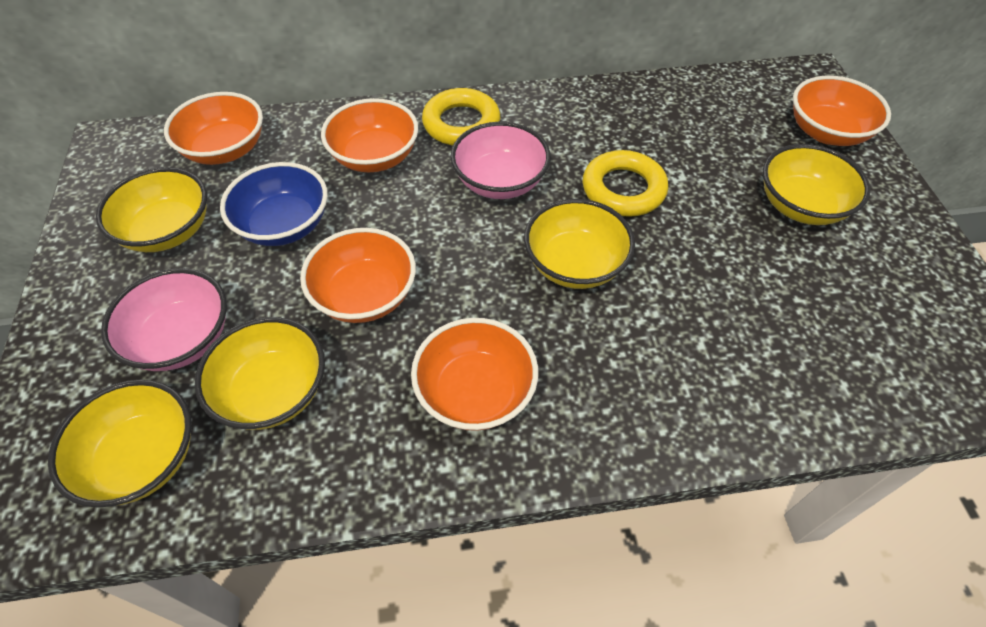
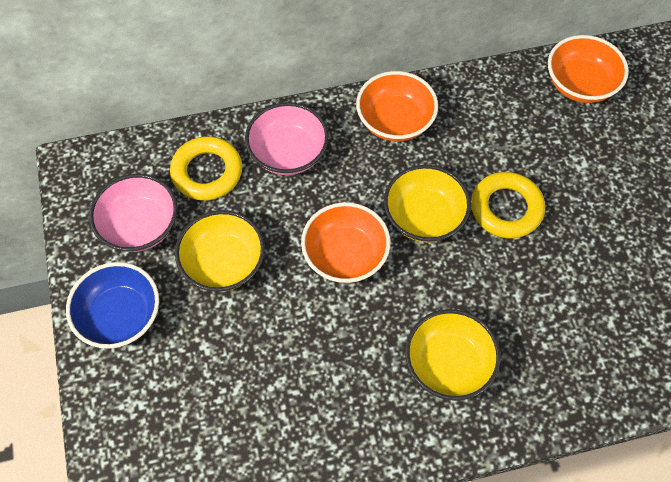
orange bowl: 5 -> 3
yellow bowl: 5 -> 3

